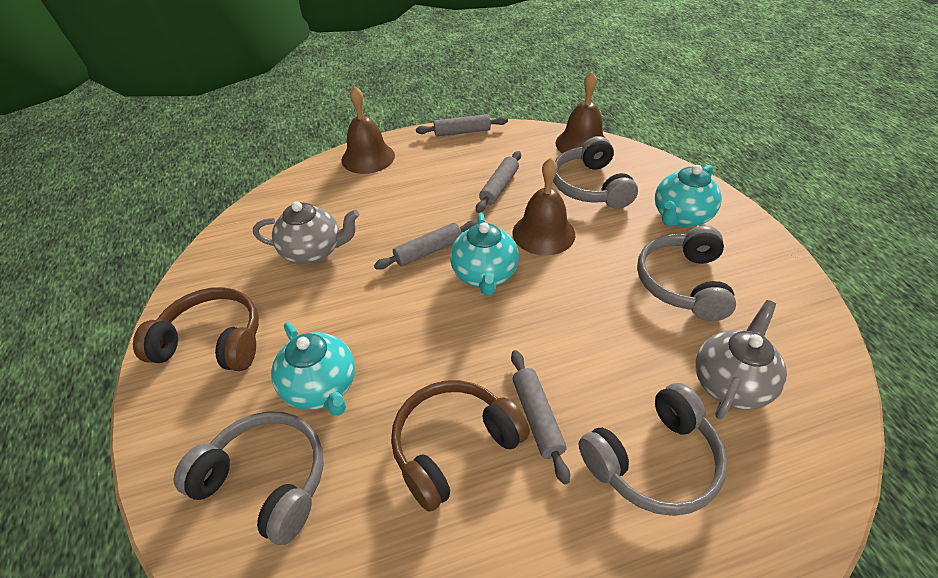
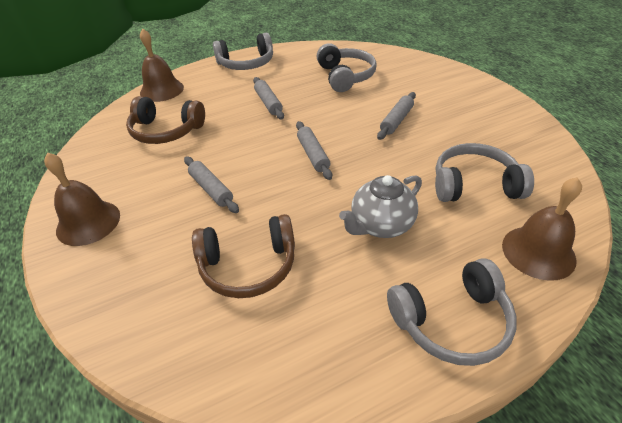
grey teapot: 2 -> 1
turquoise teapot: 3 -> 0

